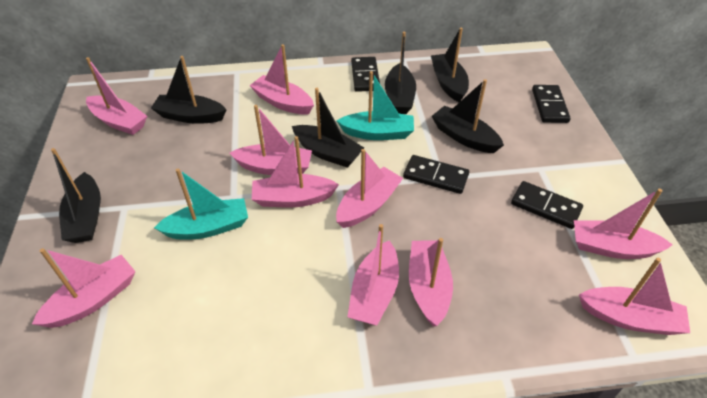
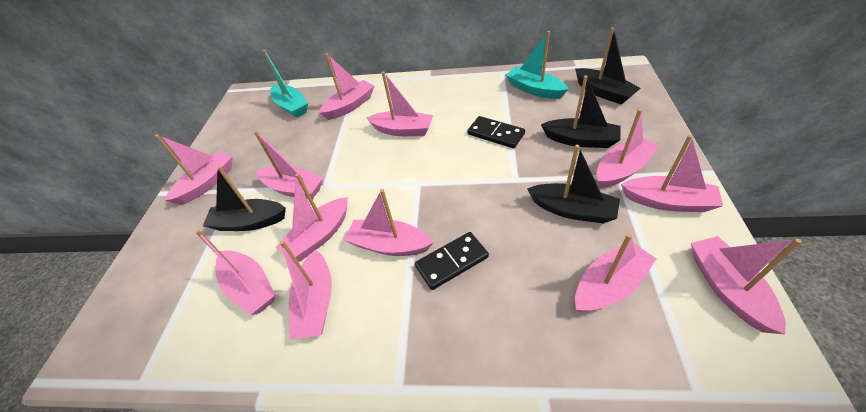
black boat: 6 -> 4
black domino: 4 -> 2
pink boat: 10 -> 12

